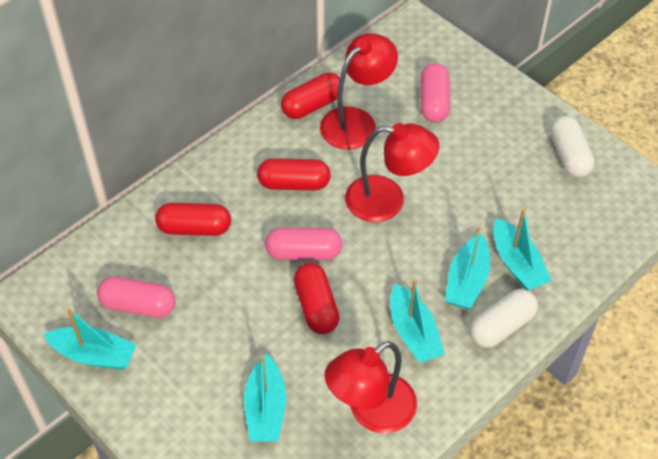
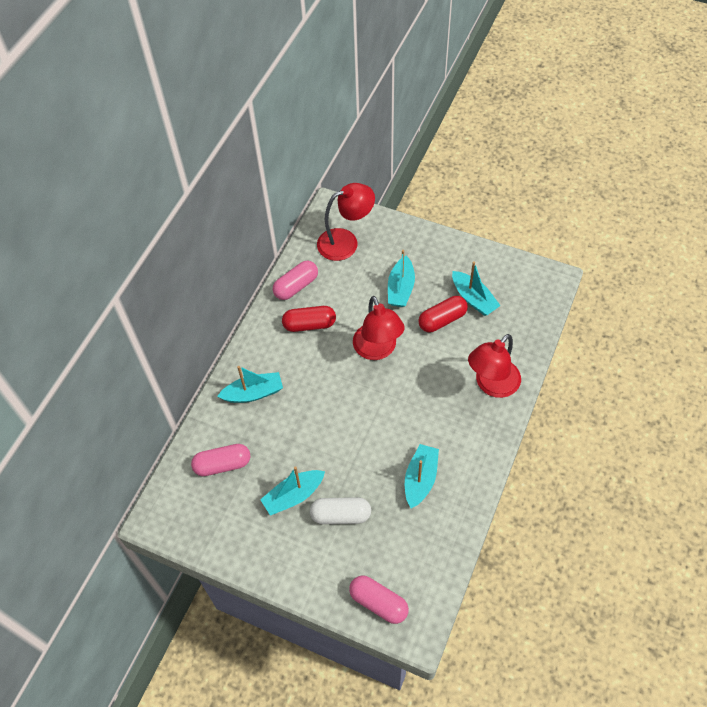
red capsule: 4 -> 2
white capsule: 2 -> 1

